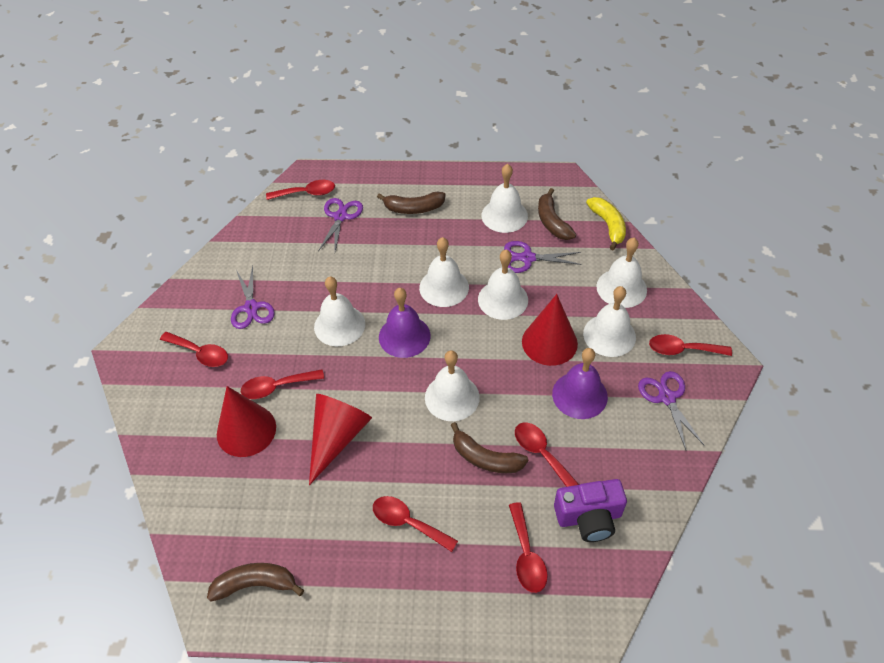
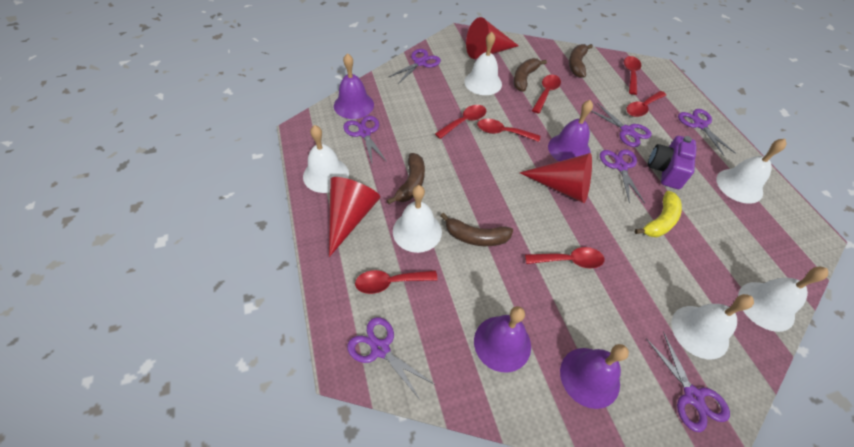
purple bell: 2 -> 4
purple scissors: 4 -> 7
white bell: 7 -> 6

